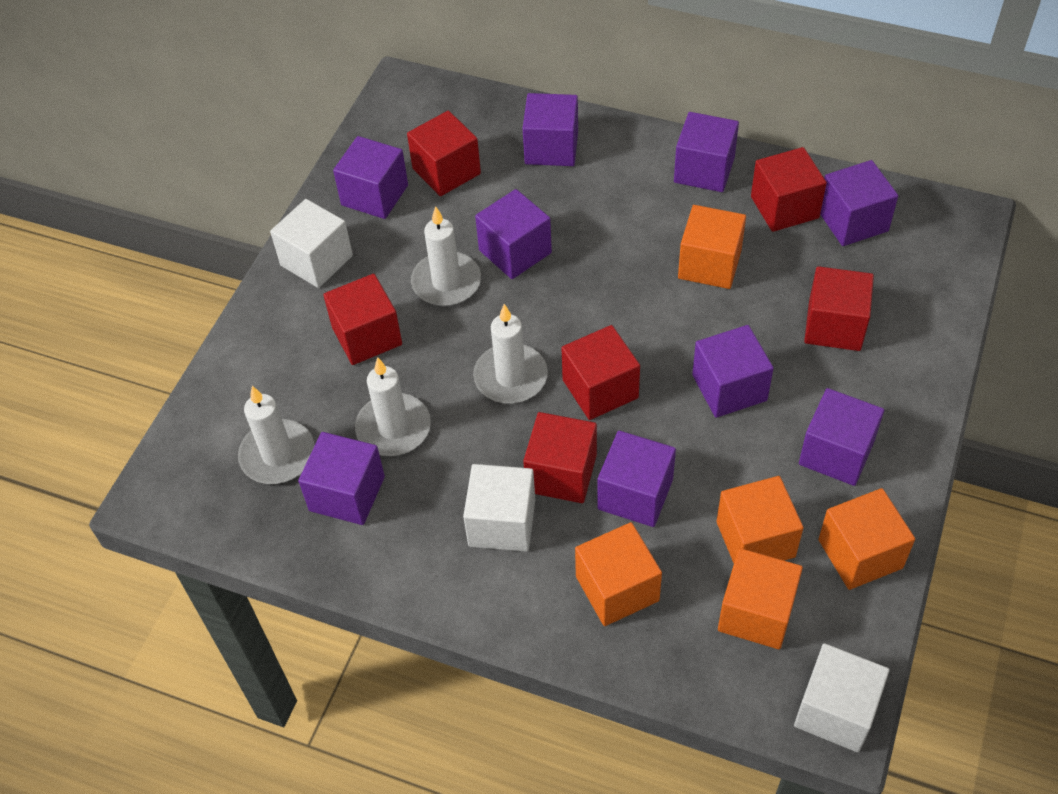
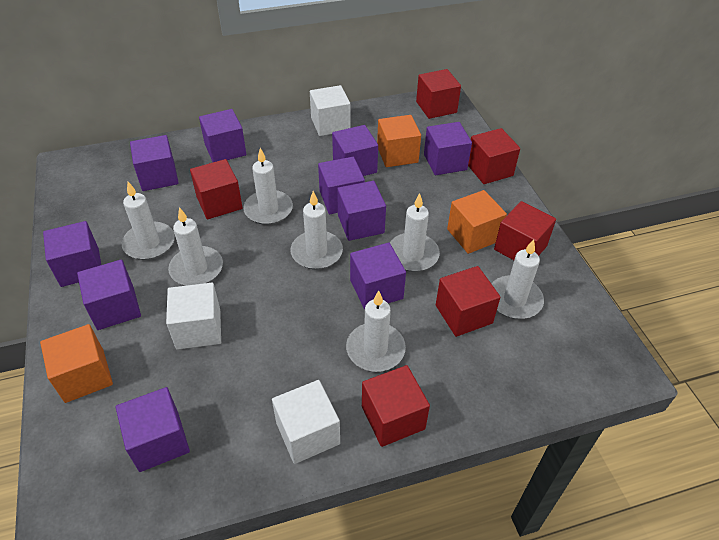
orange cube: 5 -> 3
purple cube: 9 -> 10
white candle: 4 -> 7

